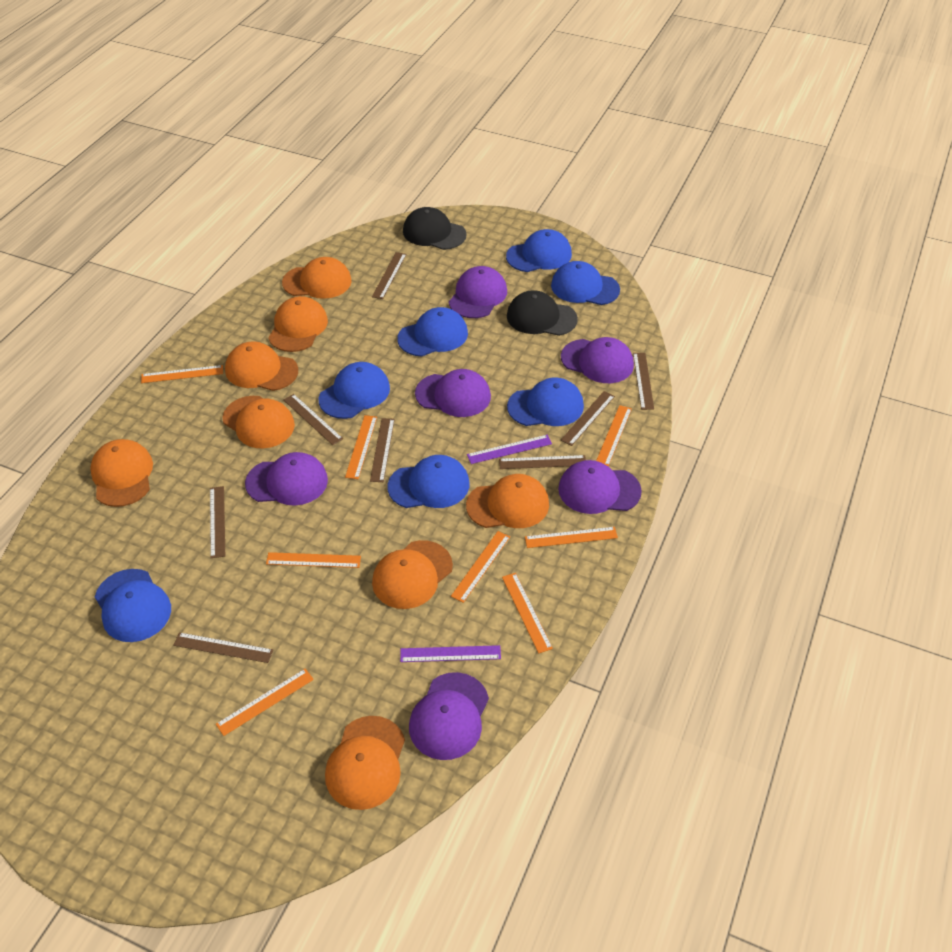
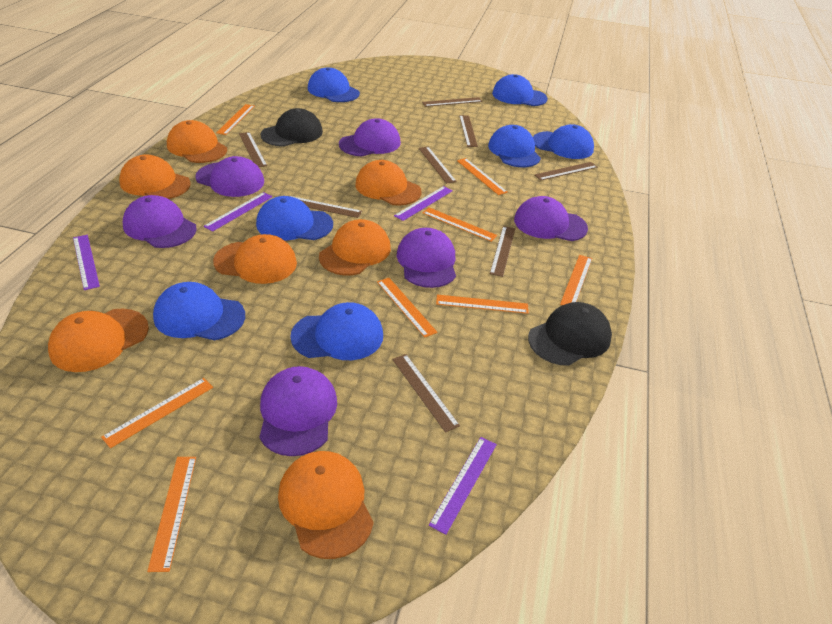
orange cap: 8 -> 7
purple ruler: 2 -> 4

